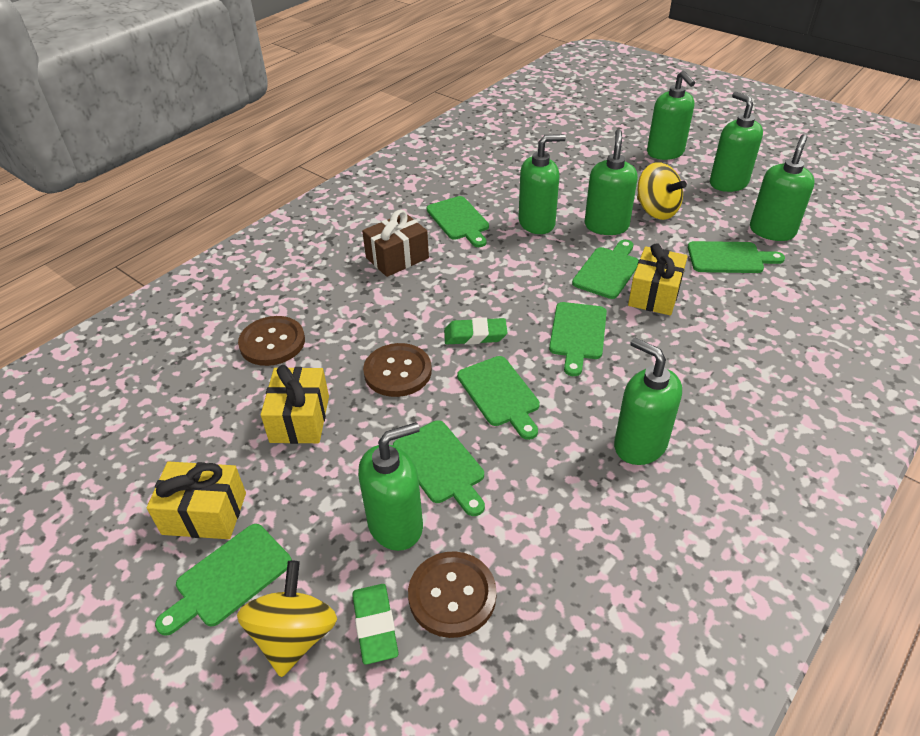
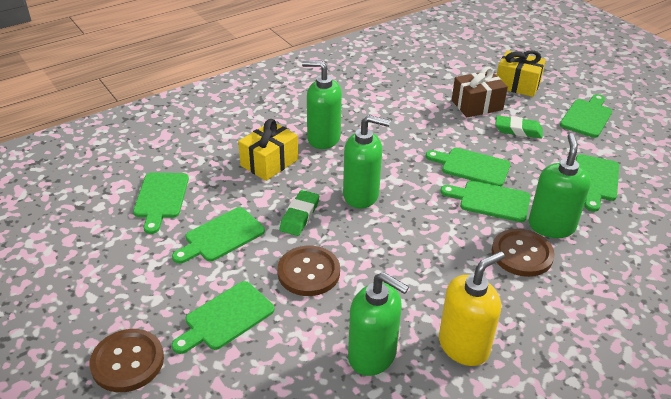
green soap dispenser: 7 -> 4
yellow gift: 3 -> 2
yellow soap dispenser: 0 -> 1
yellow spinning top: 2 -> 0

